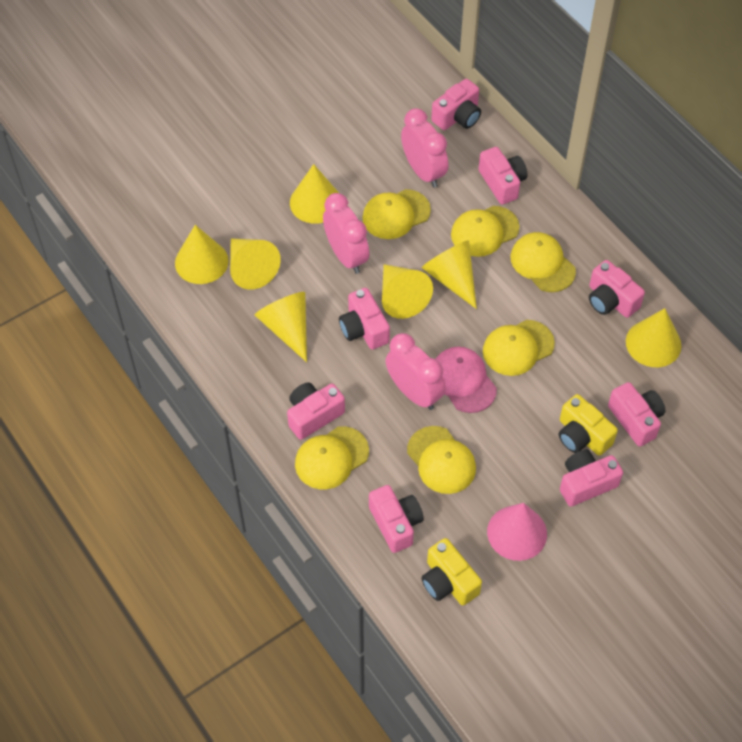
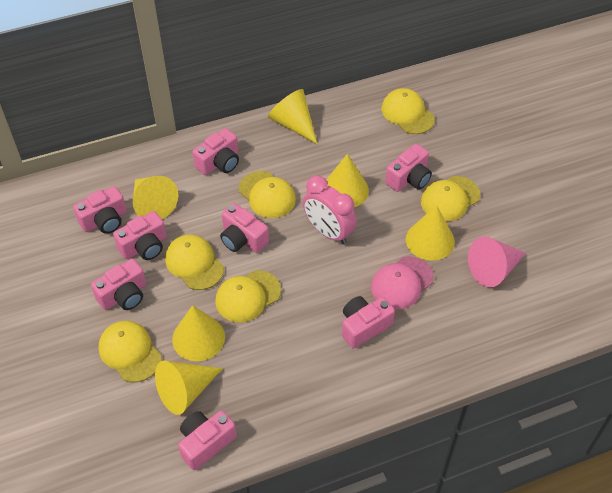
pink clock: 3 -> 1
yellow camera: 2 -> 0
yellow cone: 7 -> 6

